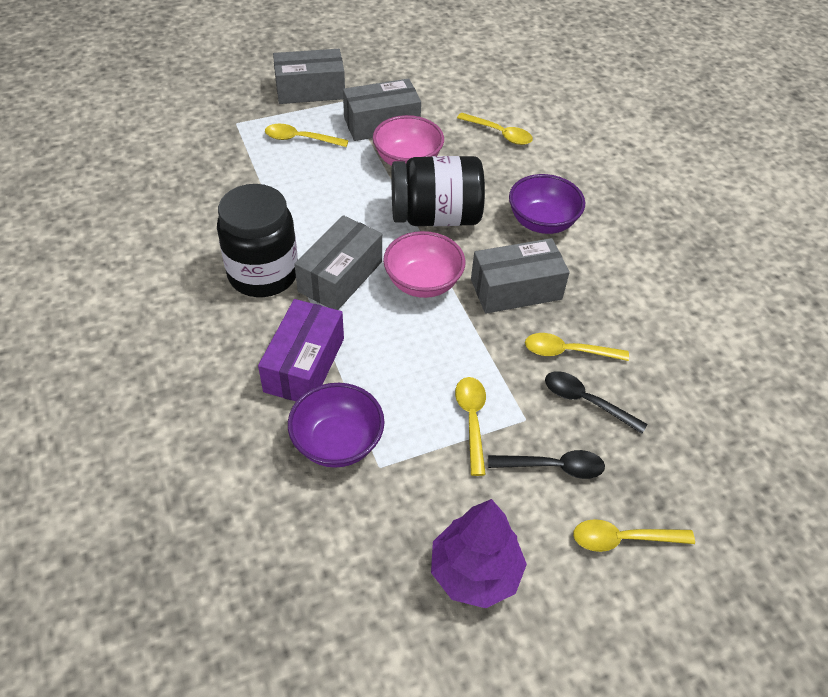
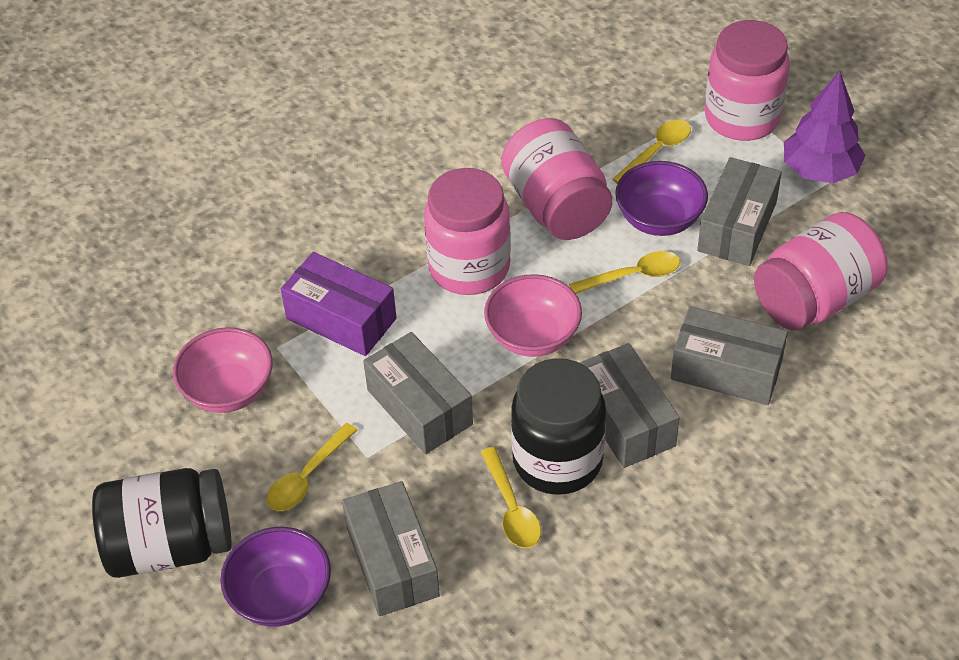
black spoon: 2 -> 0
grey box: 4 -> 5
pink jar: 0 -> 4
yellow spoon: 5 -> 4

